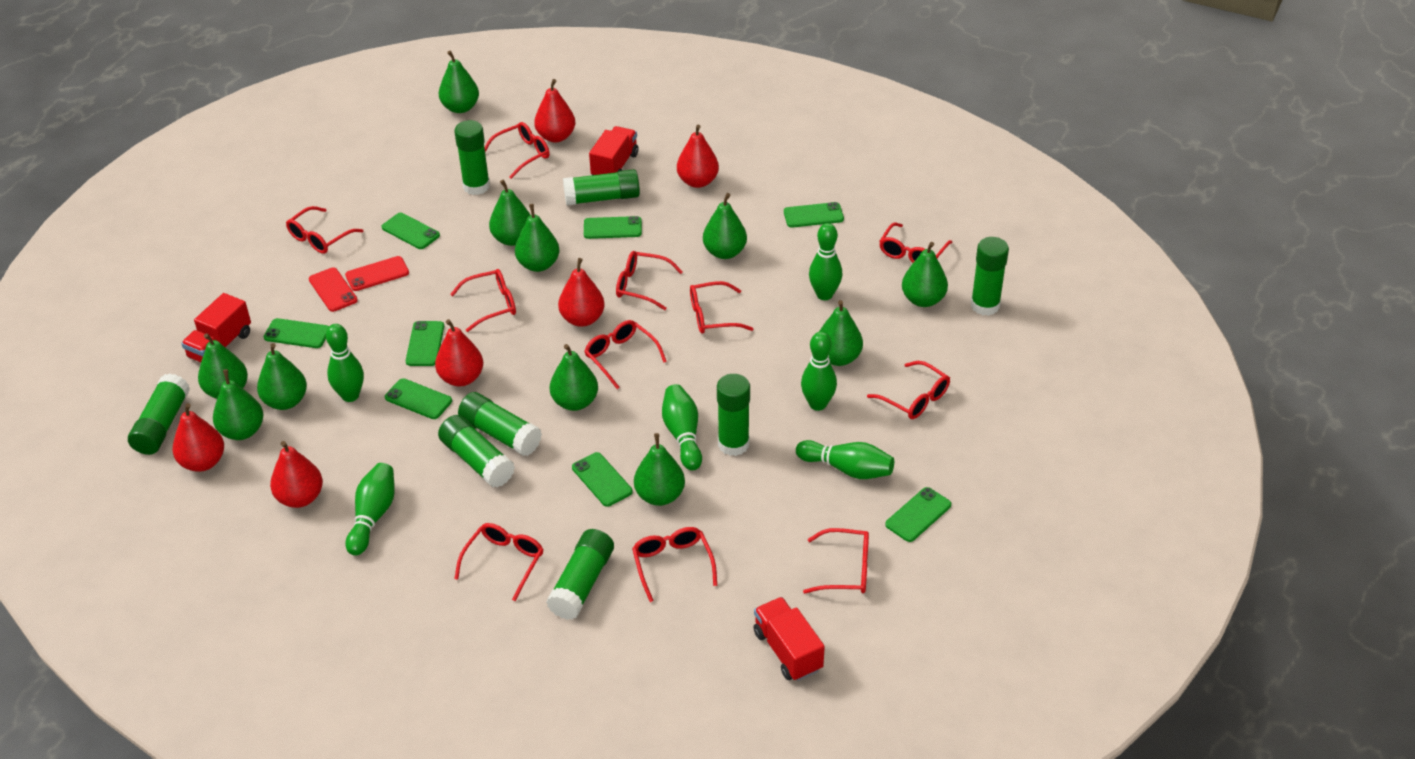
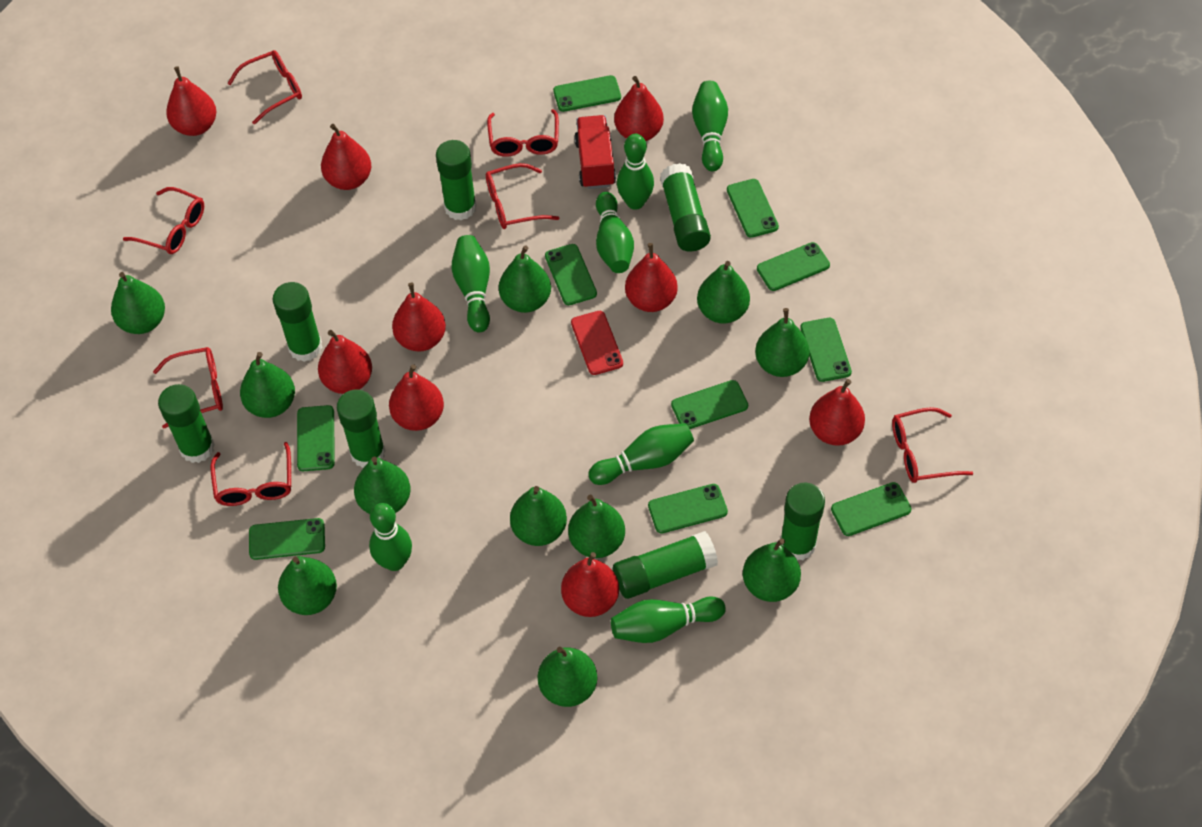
green bowling pin: 6 -> 7
green glue stick: 8 -> 7
green phone: 8 -> 10
red glasses: 11 -> 7
red pear: 6 -> 9
red phone: 2 -> 1
red truck: 3 -> 1

